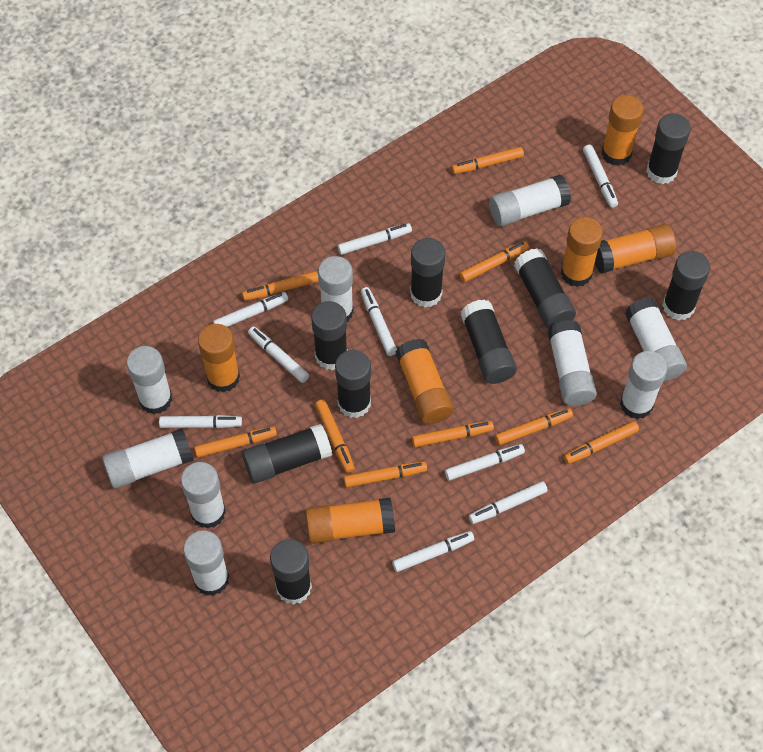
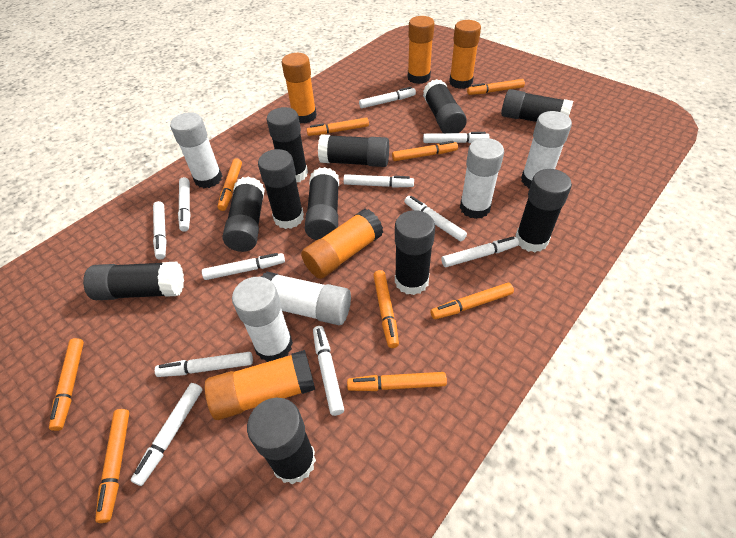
black glue stick: 9 -> 11
orange glue stick: 6 -> 5
white glue stick: 9 -> 5
white marker: 9 -> 11

